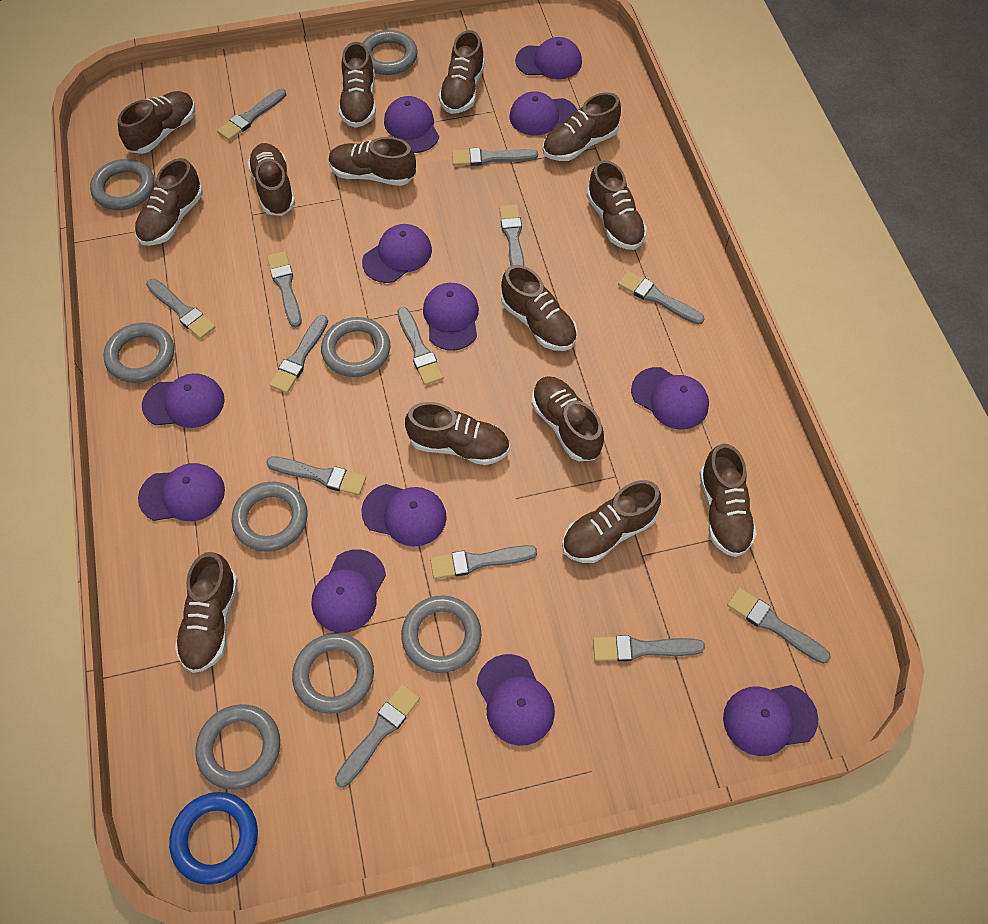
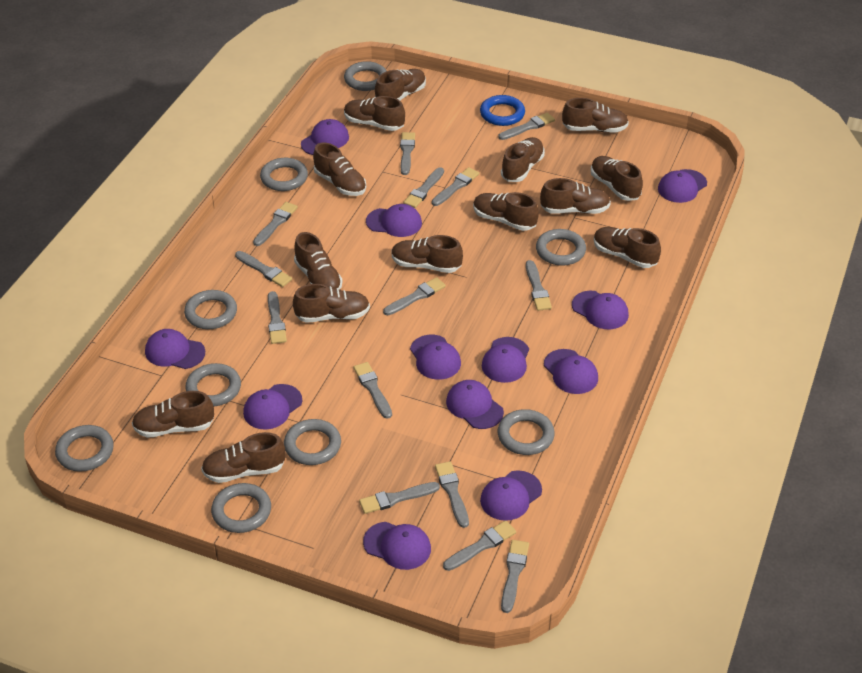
grey brush: 13 -> 14
grey ring: 8 -> 9

